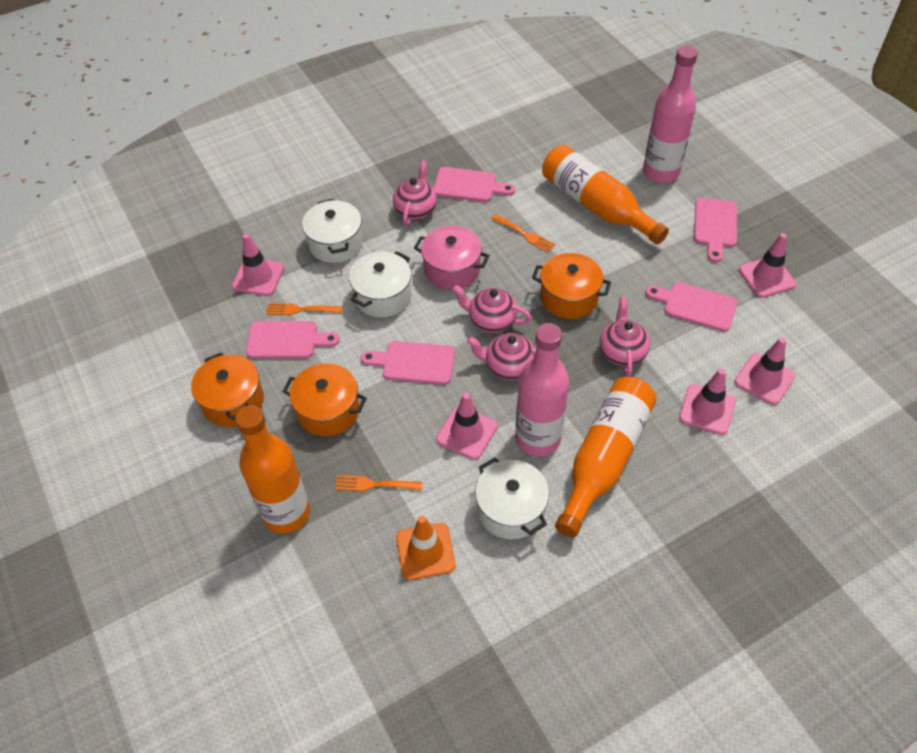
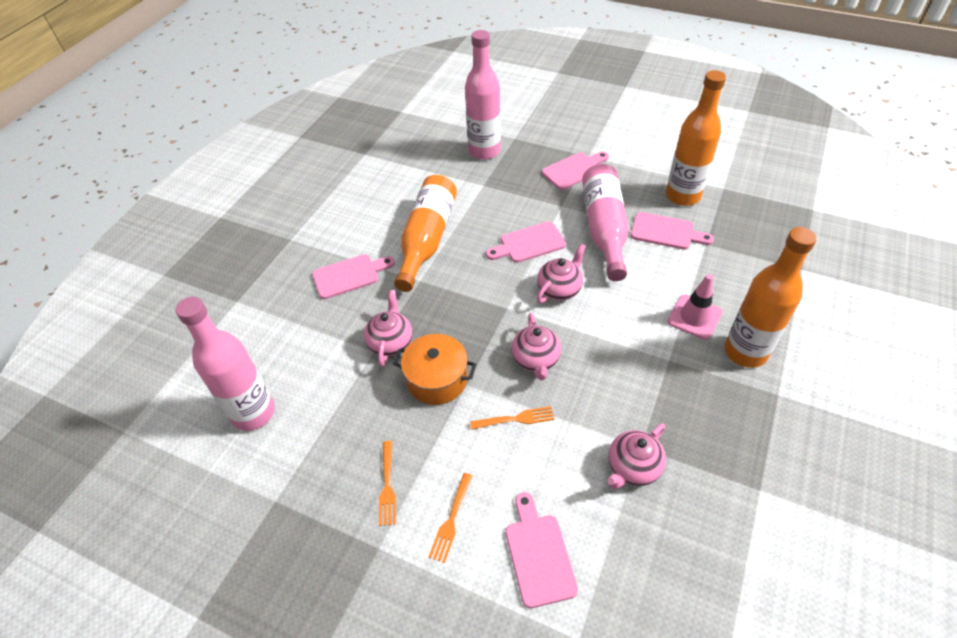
orange pot: 3 -> 1
orange traffic cone: 1 -> 0
pink bottle: 2 -> 3
pink pot: 1 -> 0
pink traffic cone: 5 -> 1
white pot: 3 -> 0

